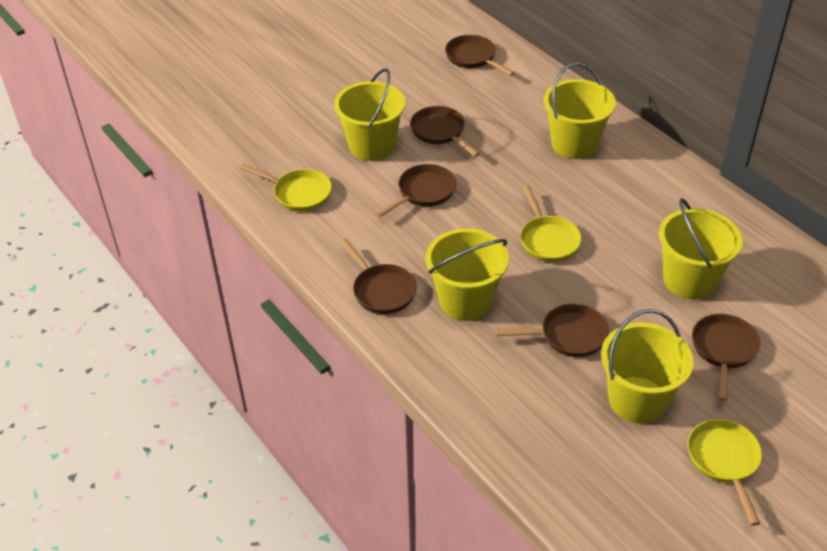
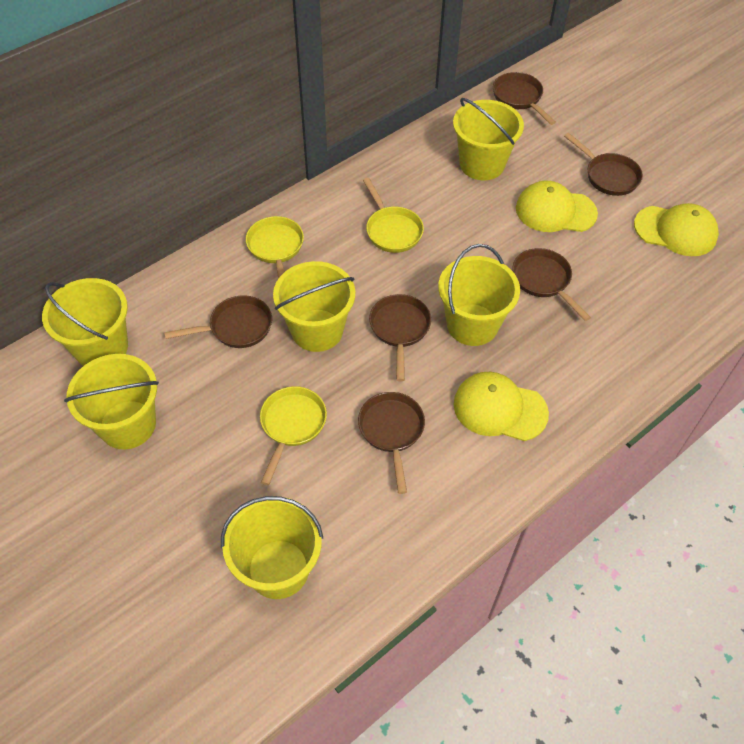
yellow bucket: 5 -> 6
yellow cap: 0 -> 3

